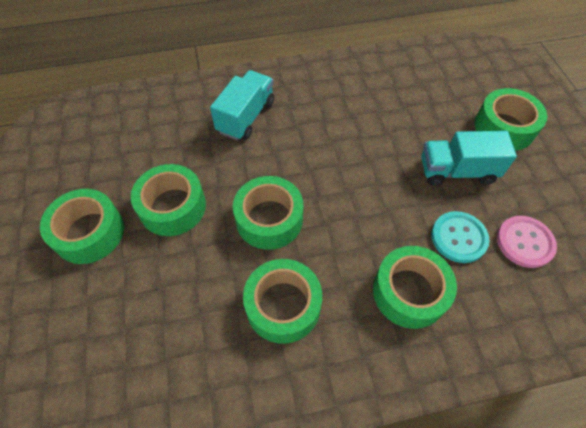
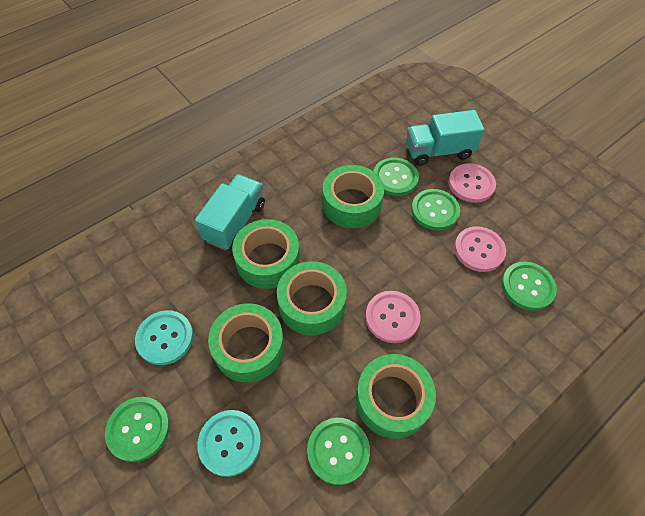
green button: 0 -> 5
green tape: 6 -> 5
pink button: 1 -> 3
turquoise button: 1 -> 2

